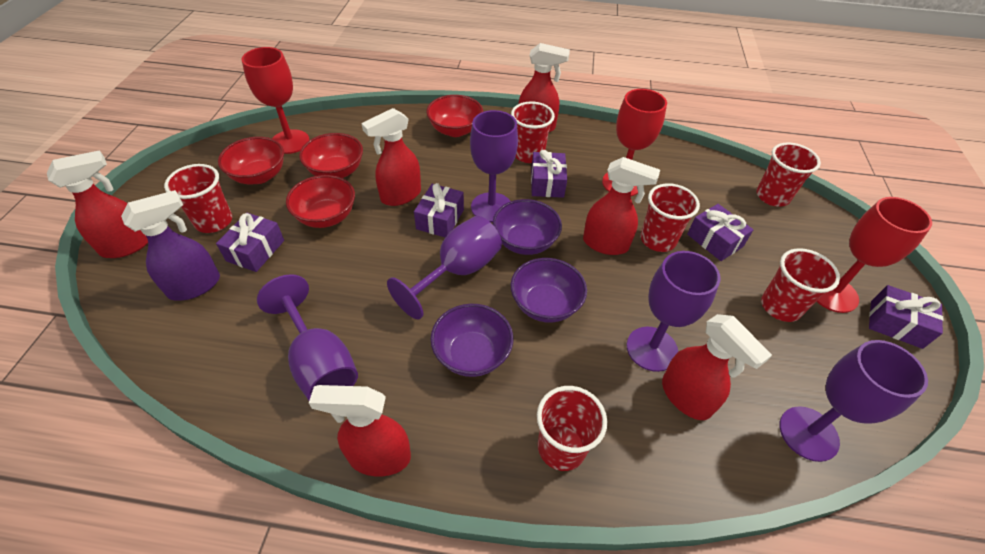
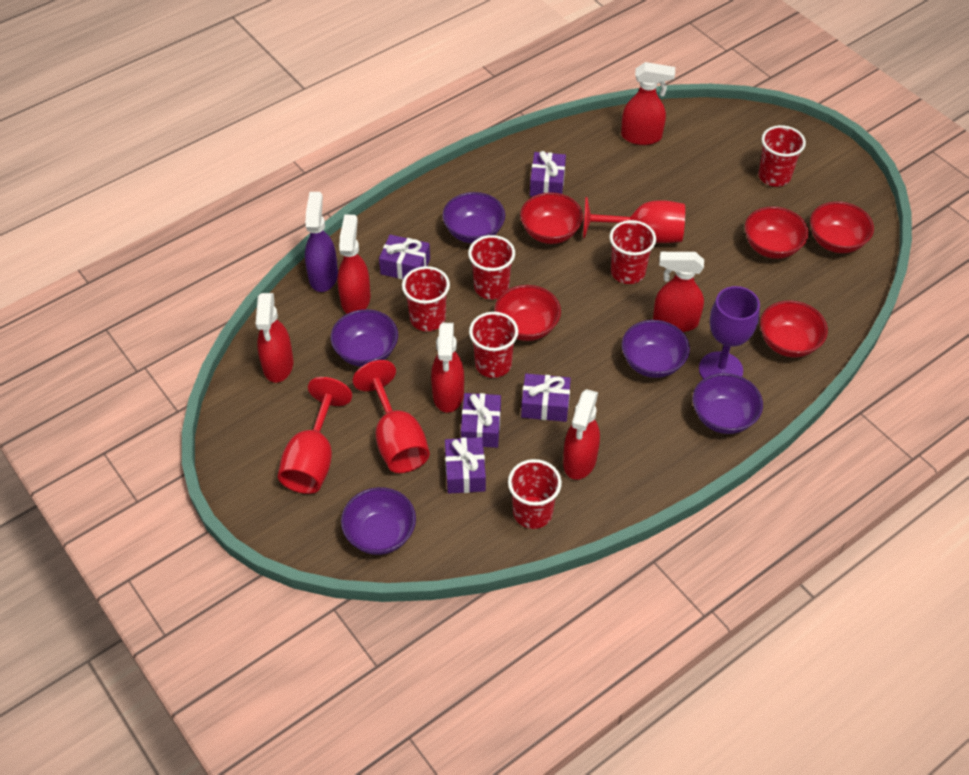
purple bowl: 3 -> 5
purple goblet: 5 -> 1
red bowl: 4 -> 5

